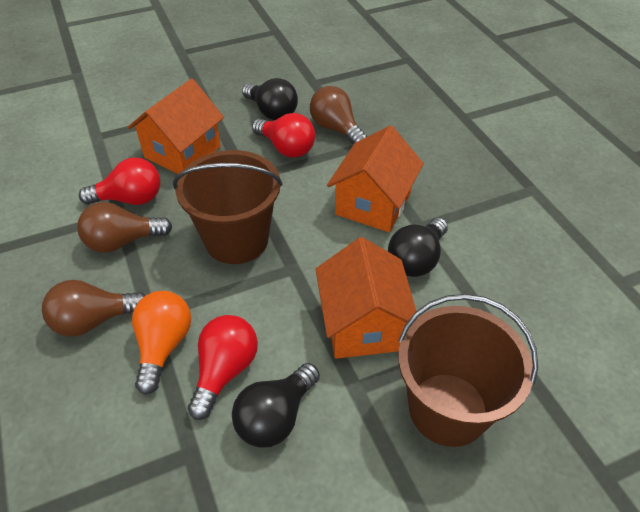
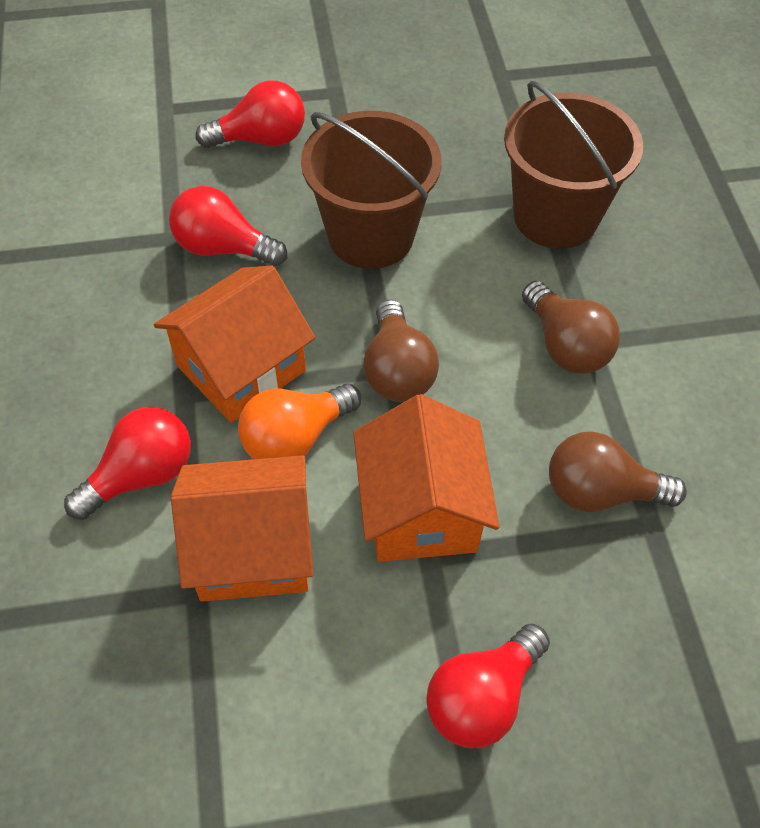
black light bulb: 3 -> 0
red light bulb: 3 -> 4

